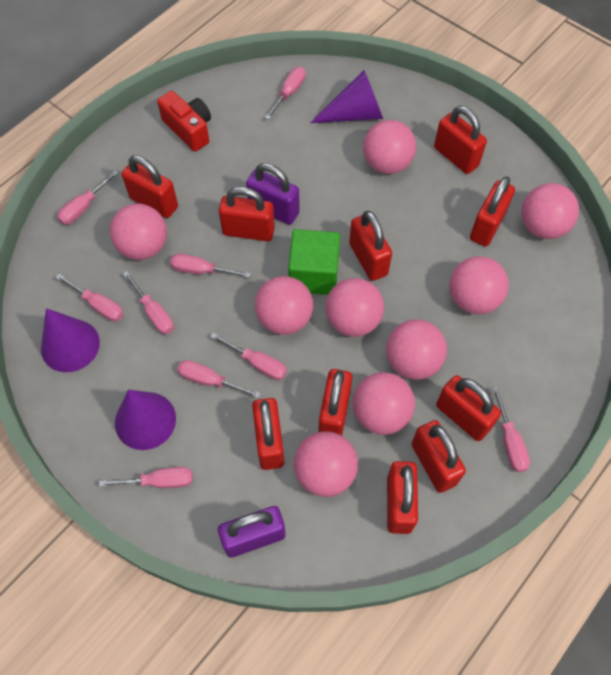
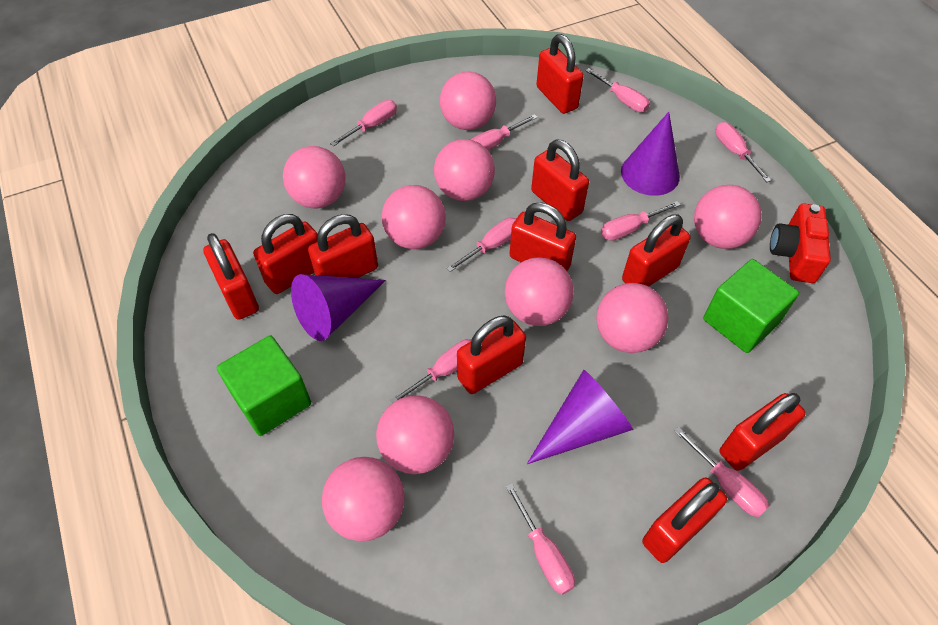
green cube: 1 -> 2
purple padlock: 2 -> 0

